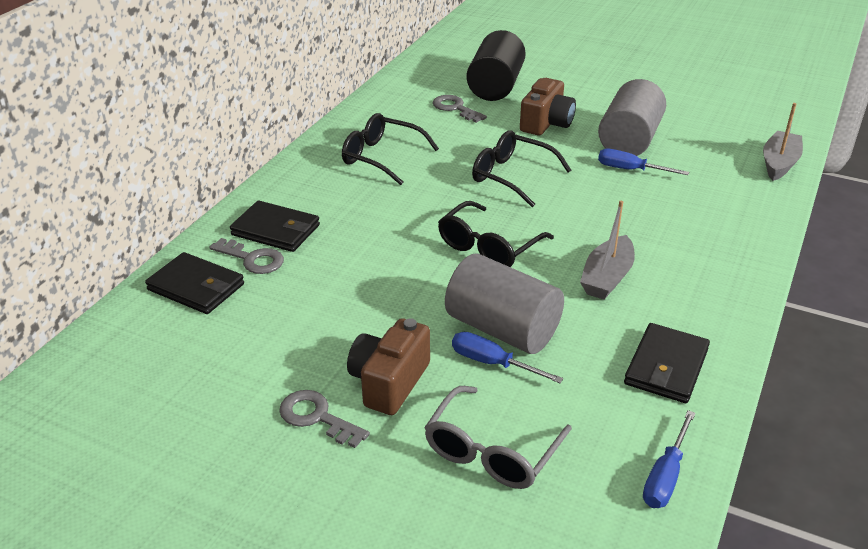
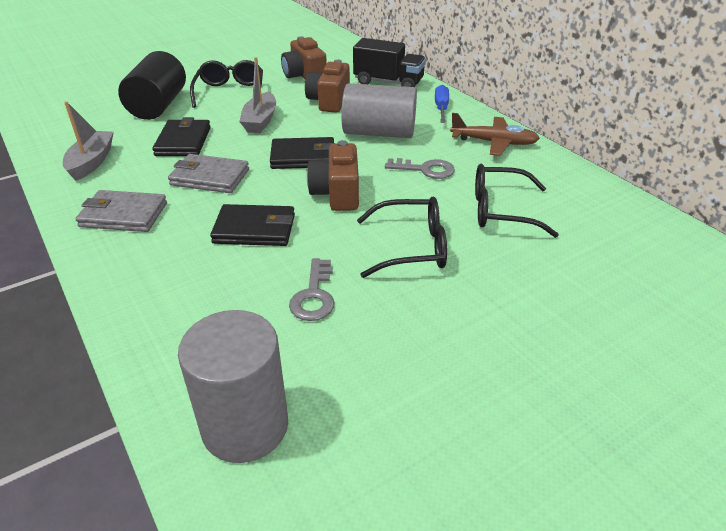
black truck: 0 -> 1
blue screwdriver: 3 -> 1
brown camera: 2 -> 3
brown plane: 0 -> 1
grey glasses: 1 -> 0
grey key: 3 -> 2
grey wallet: 0 -> 2

